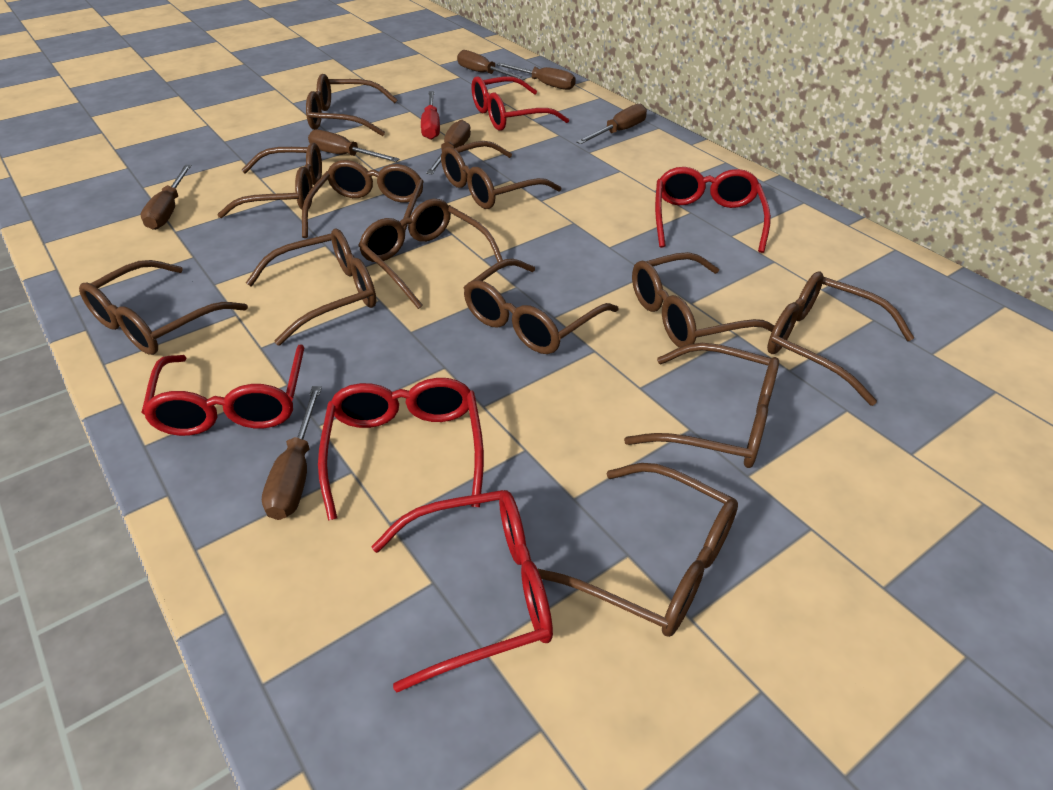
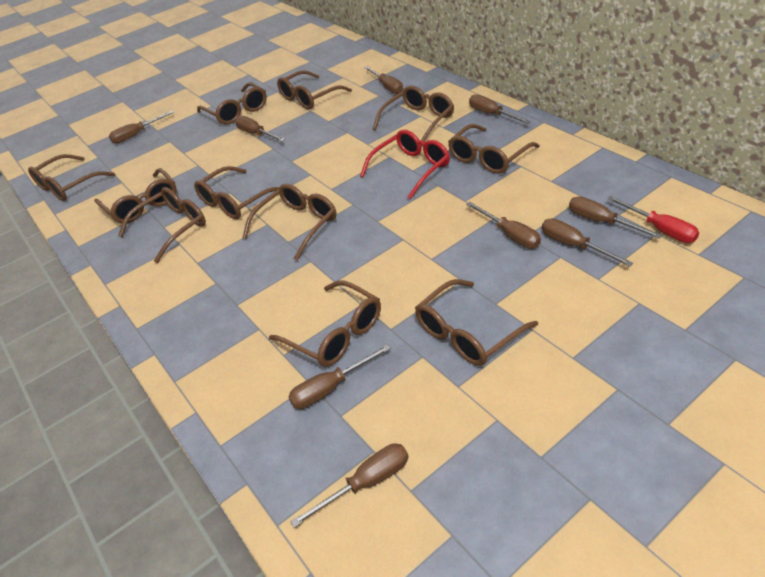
brown glasses: 12 -> 11
brown screwdriver: 7 -> 9
red glasses: 5 -> 1

